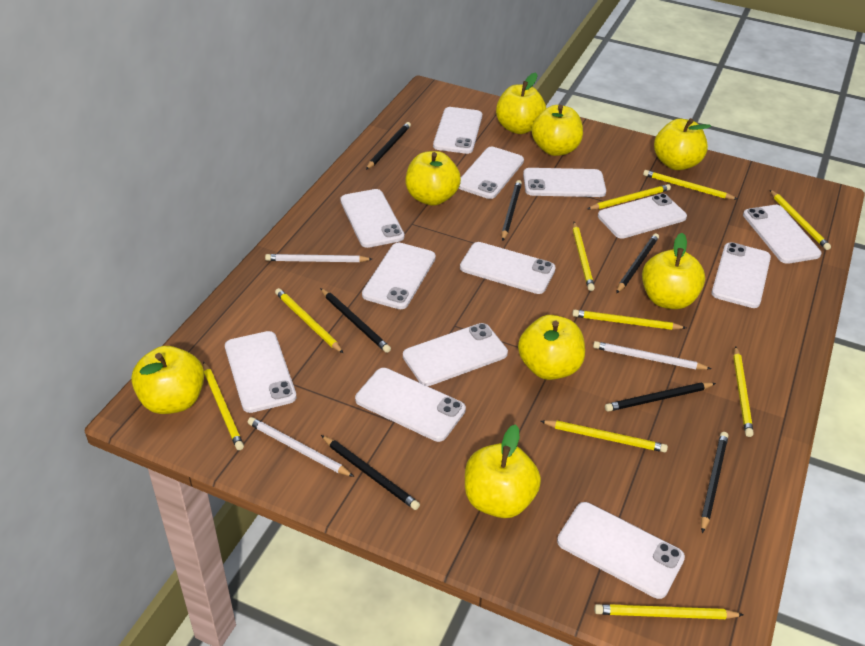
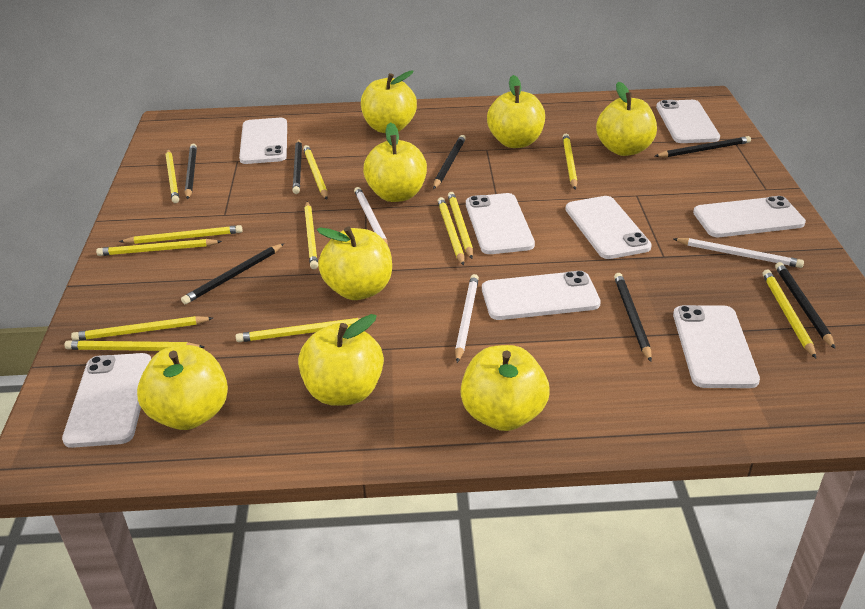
white phone: 13 -> 8
yellow pencil: 10 -> 12

